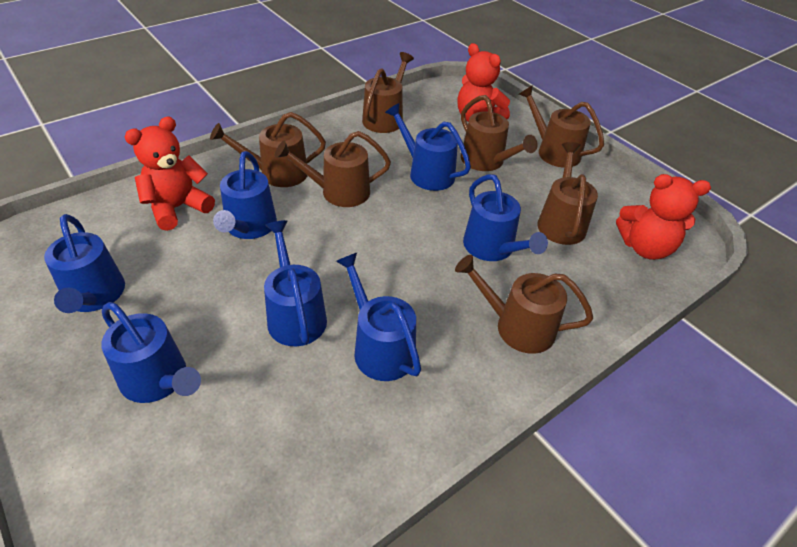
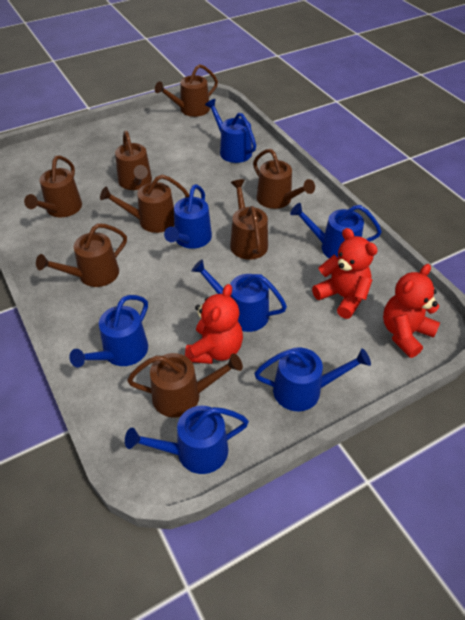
brown watering can: 7 -> 8

